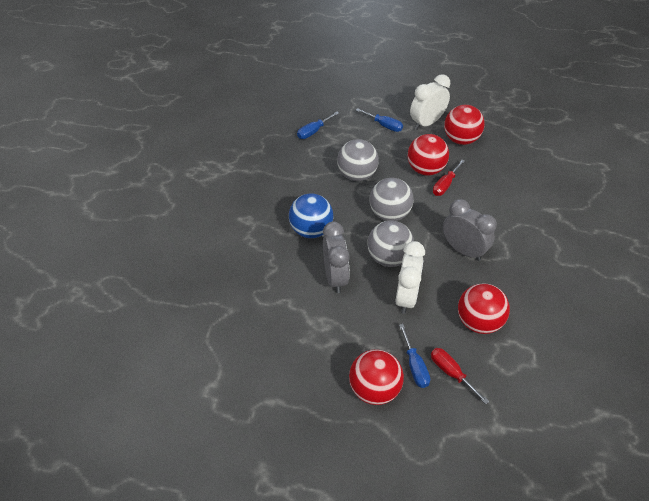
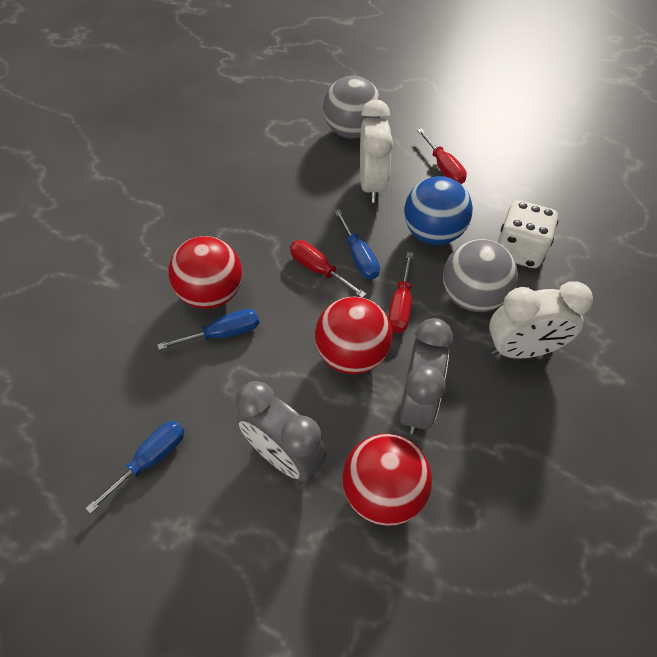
grey ball: 3 -> 2
red ball: 4 -> 3
red screwdriver: 2 -> 3
white dice: 0 -> 1

